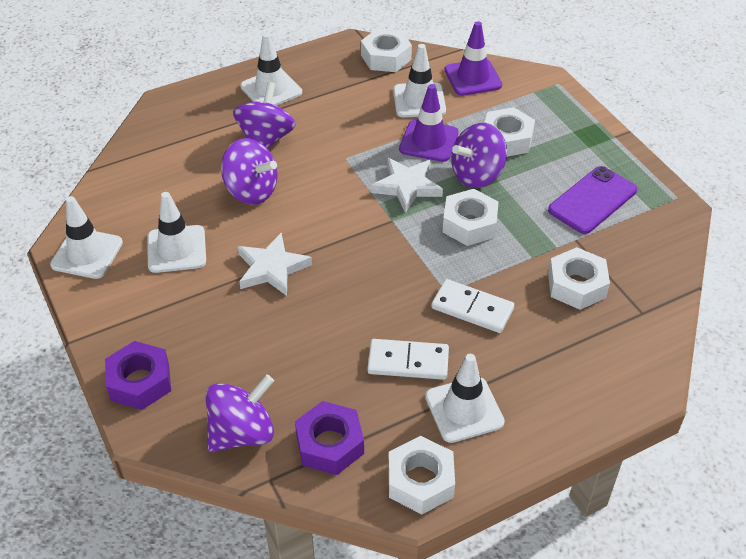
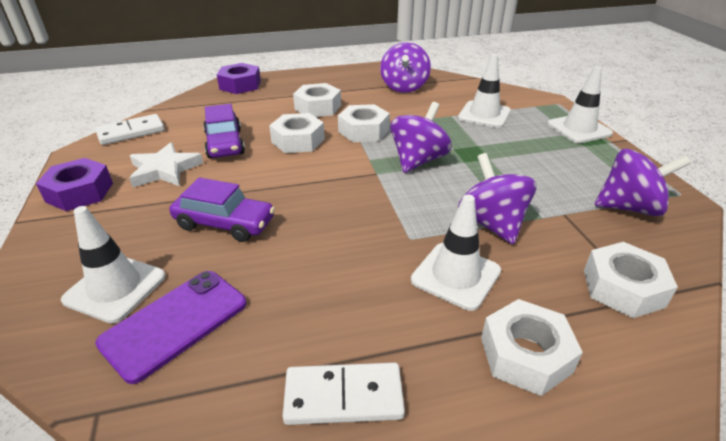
purple car: 0 -> 2
purple traffic cone: 2 -> 0
white star: 2 -> 1
white traffic cone: 5 -> 4

